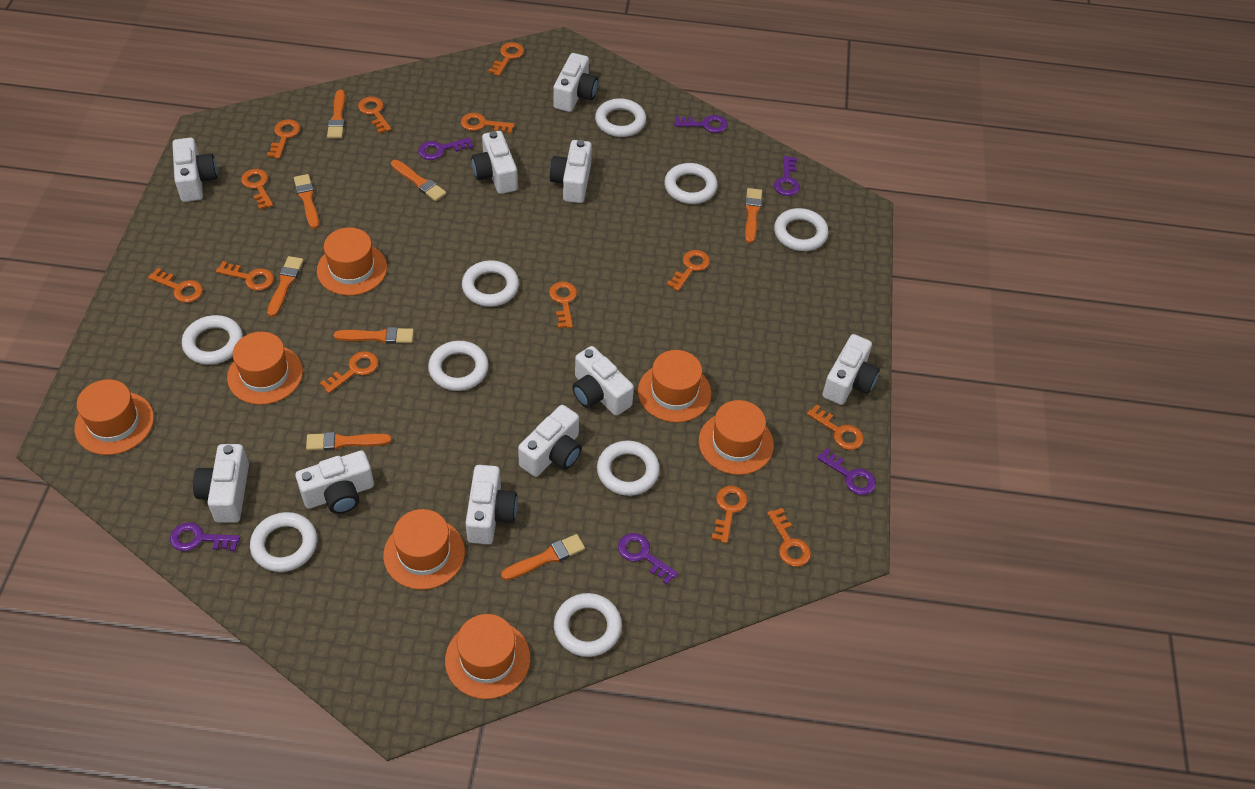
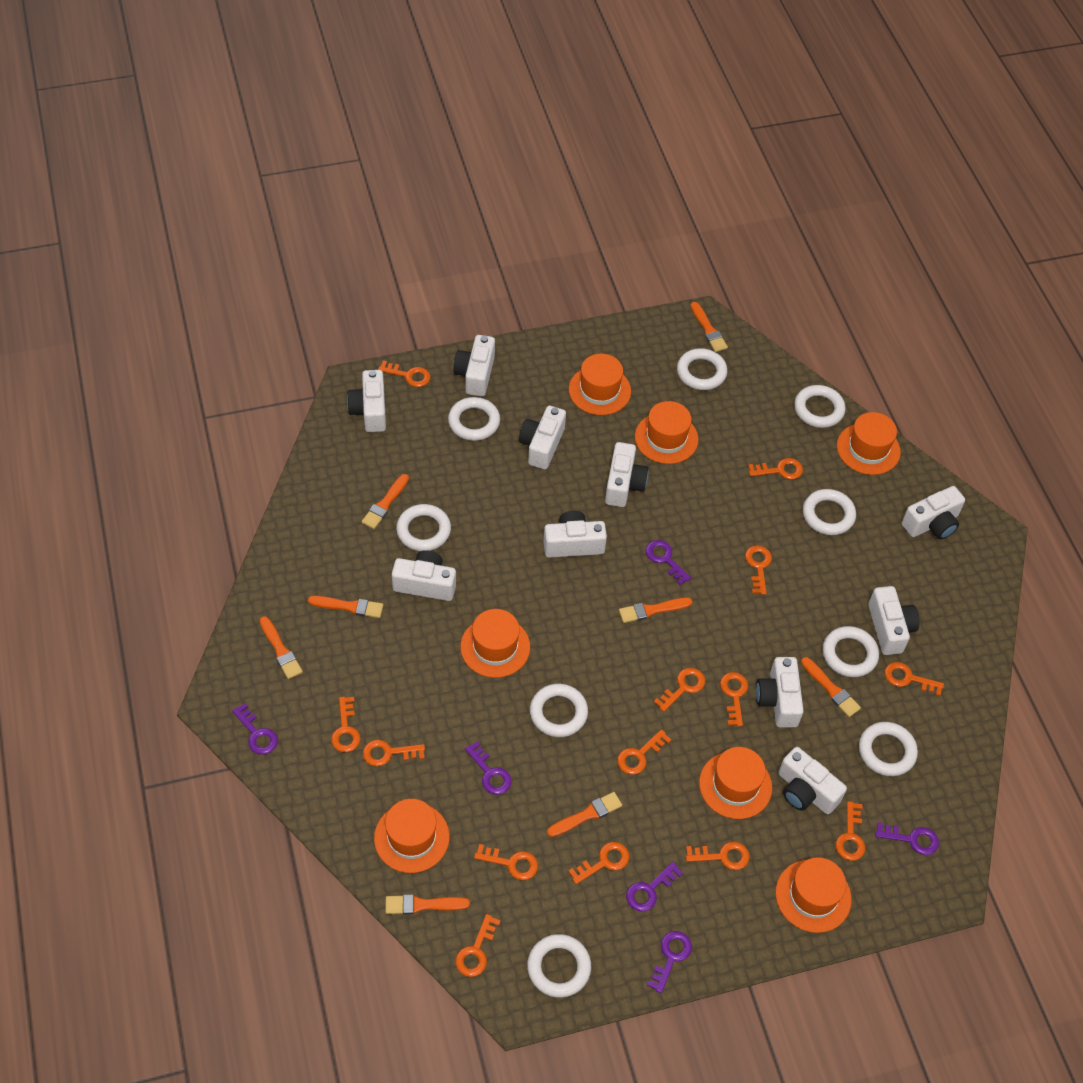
orange key: 13 -> 14

